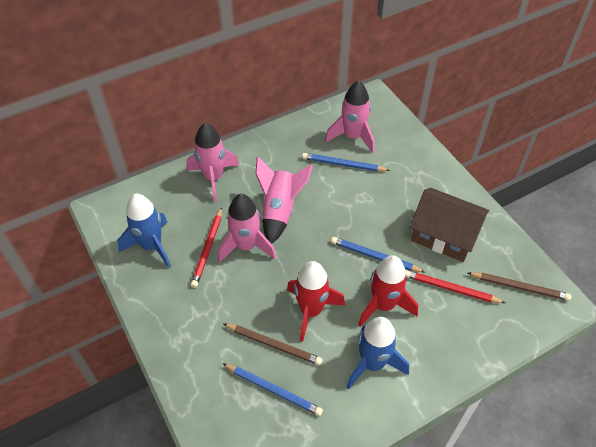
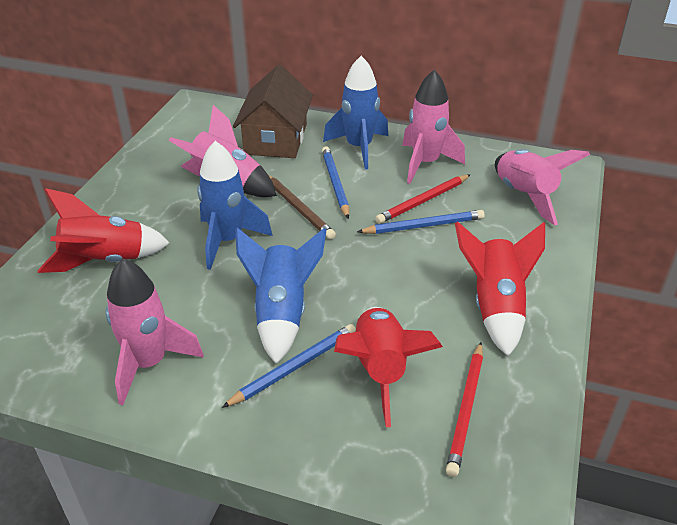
blue rocket: 2 -> 3
brown pencil: 2 -> 1
red rocket: 2 -> 3

